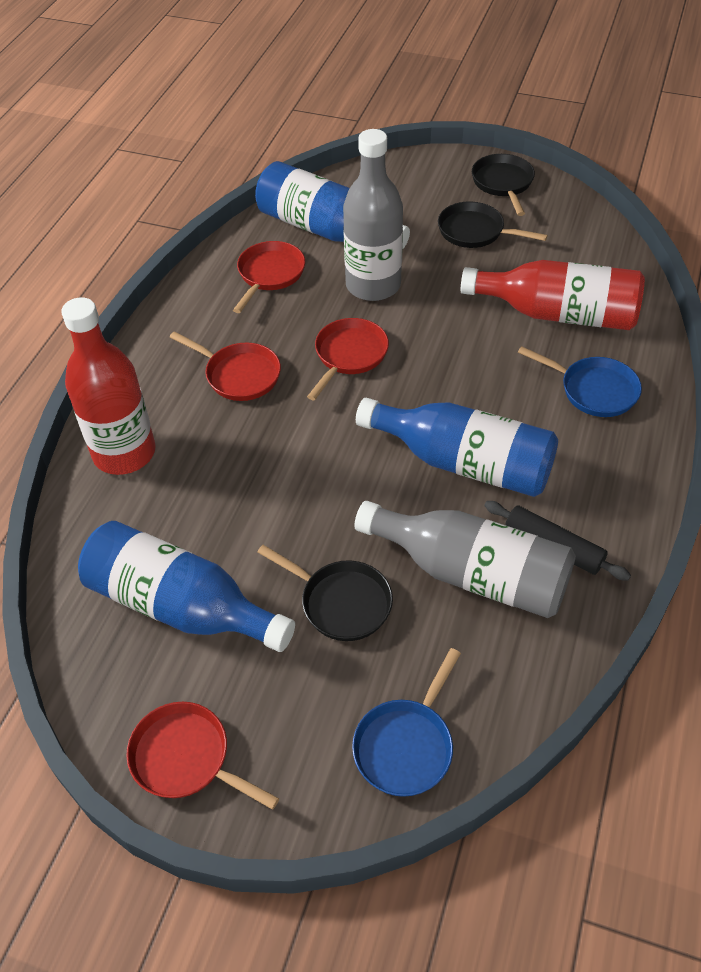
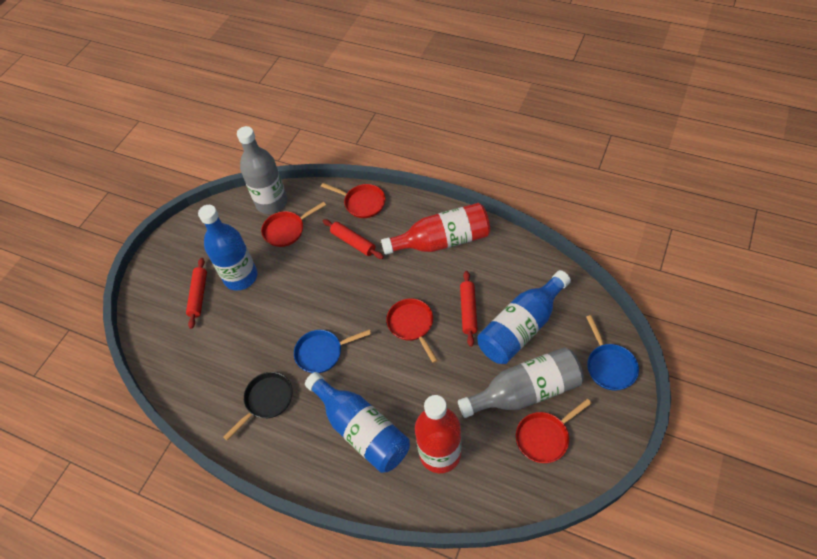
black pan: 3 -> 1
black rolling pin: 1 -> 0
red rolling pin: 0 -> 3

